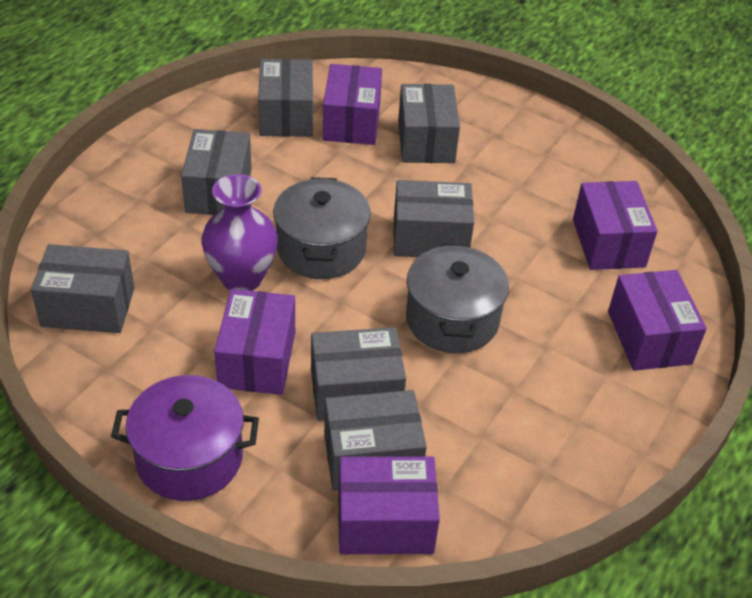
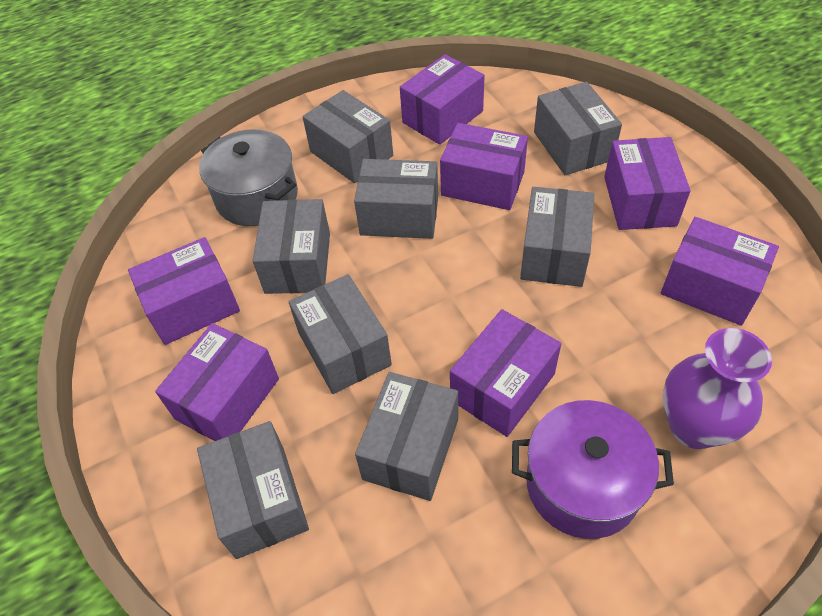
grey box: 7 -> 8
grey pot: 2 -> 1
purple box: 5 -> 7

